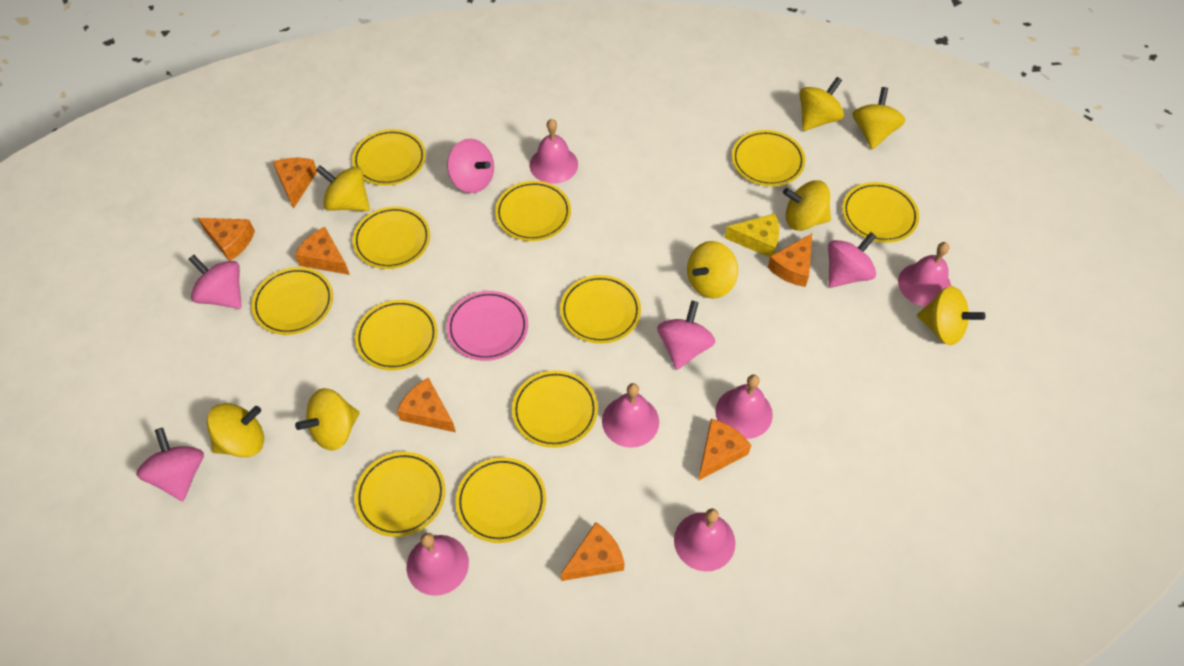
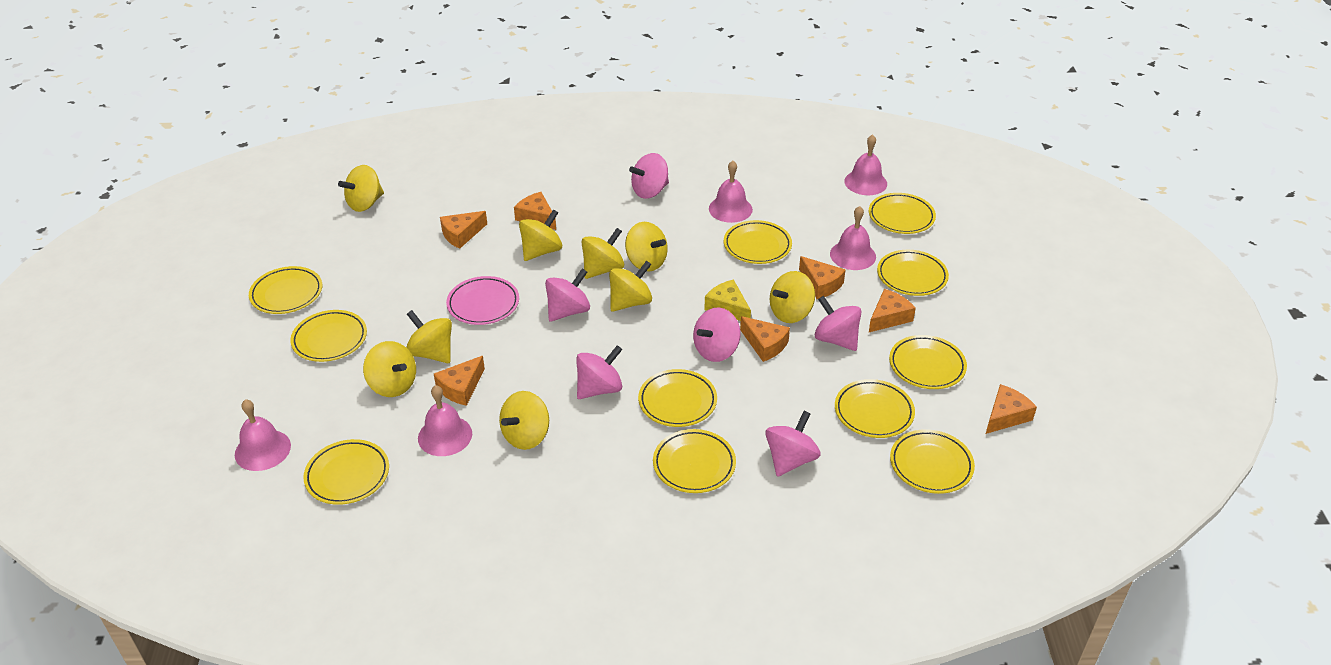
pink bell: 6 -> 5
pink spinning top: 5 -> 6
yellow spinning top: 8 -> 9

